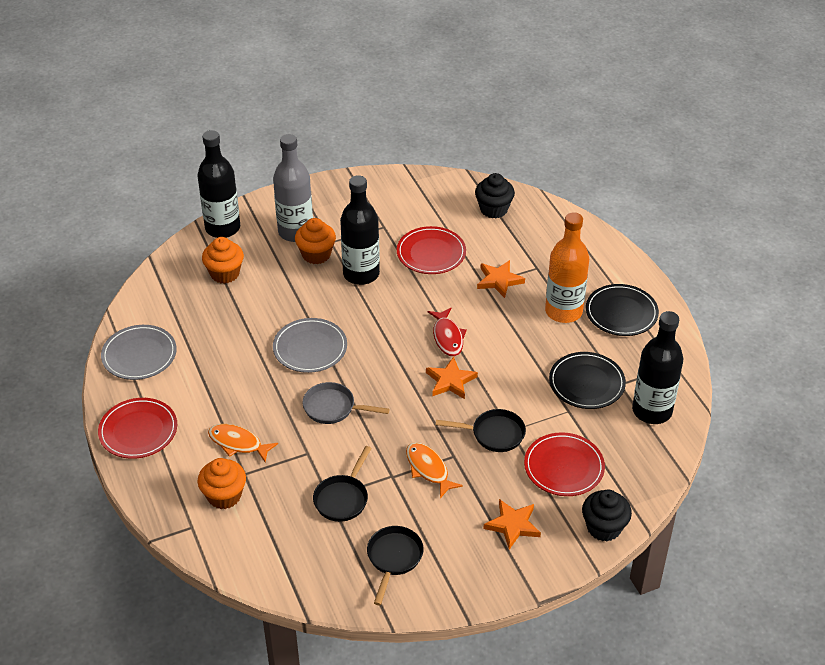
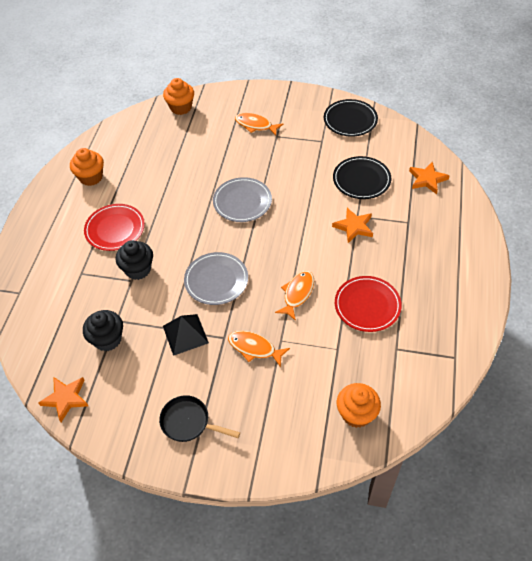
black bottle: 3 -> 0
black pan: 3 -> 1
black pyramid: 0 -> 1
grey bottle: 1 -> 0
grey pan: 1 -> 0
orange bottle: 1 -> 0
orange fish: 2 -> 3
red fish: 1 -> 0
red plate: 3 -> 2

